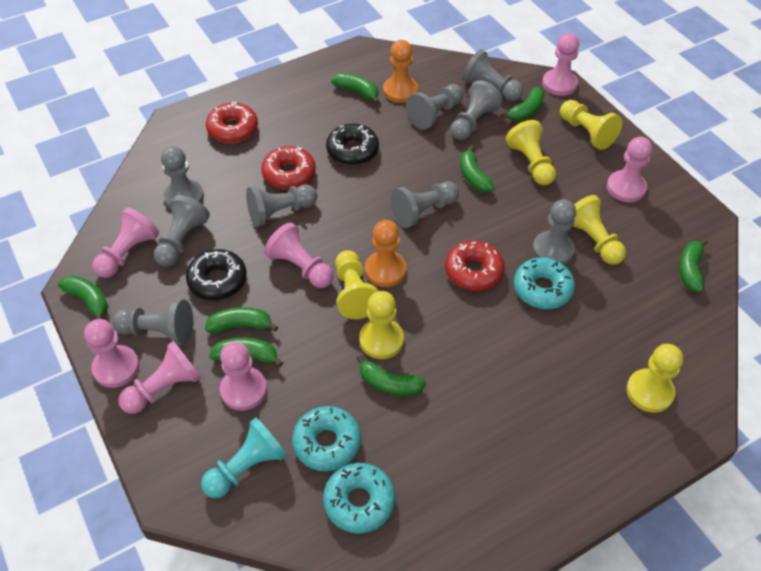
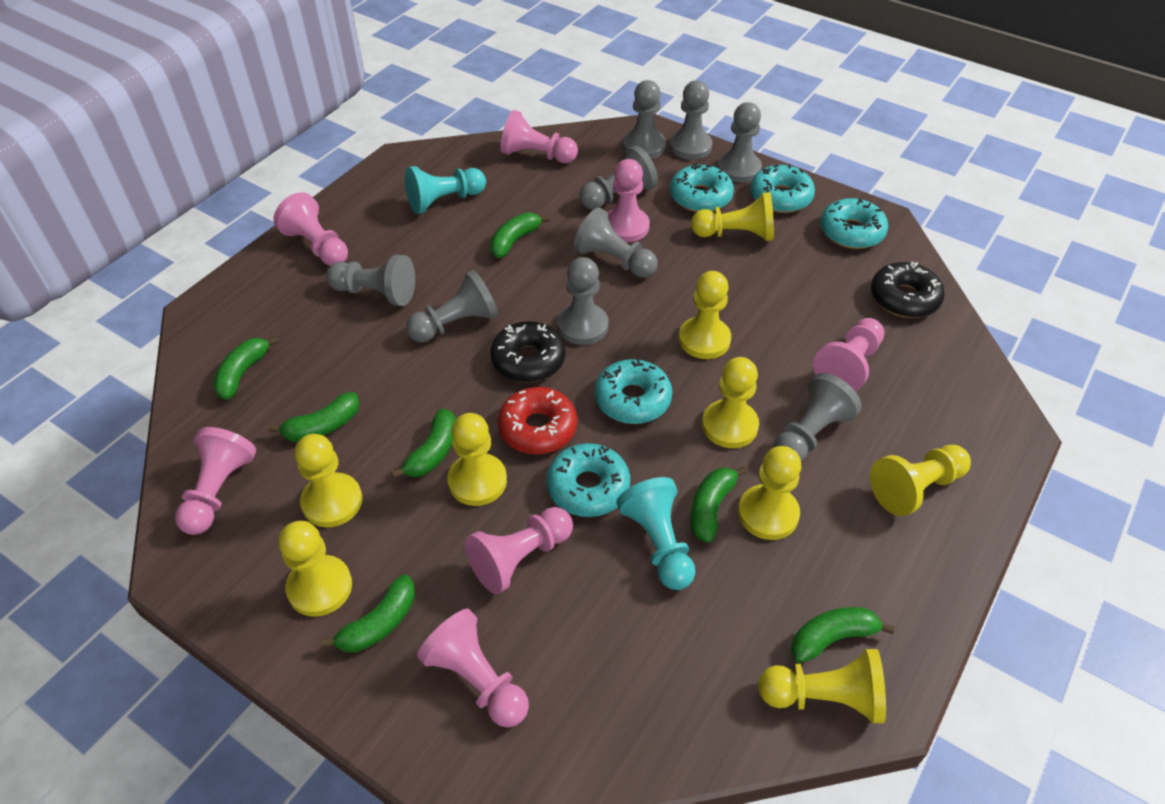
green banana: 8 -> 7
orange pawn: 2 -> 0
red donut: 3 -> 1
turquoise donut: 3 -> 5
turquoise pawn: 1 -> 2
yellow pawn: 6 -> 9

